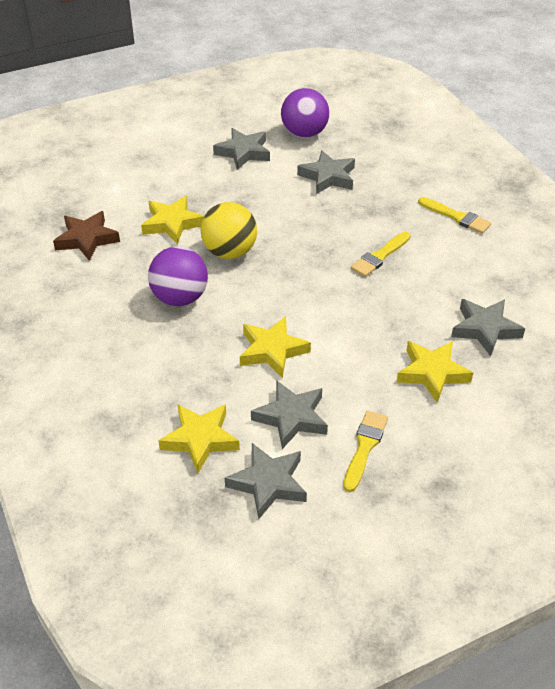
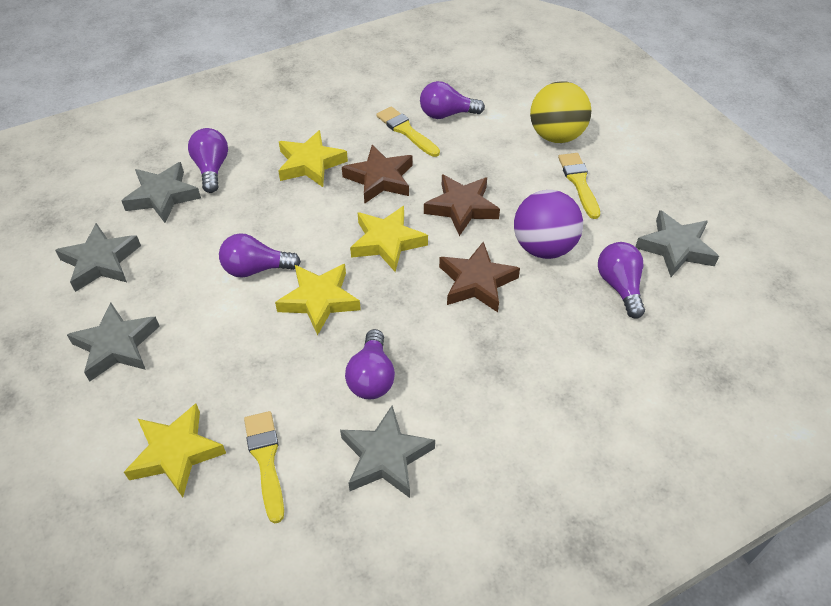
brown star: 1 -> 3
purple ball: 2 -> 1
purple light bulb: 0 -> 5

